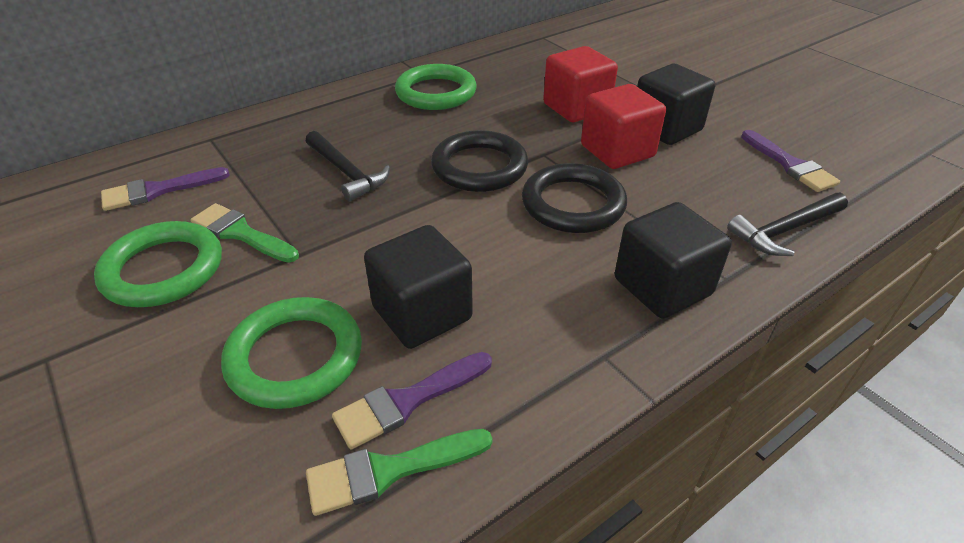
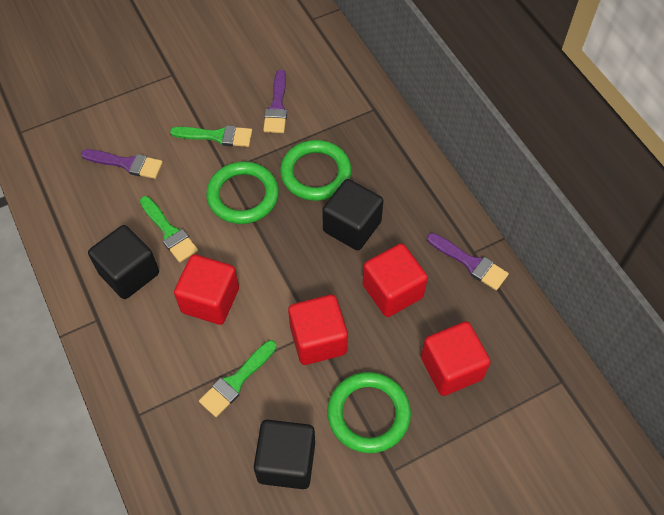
black hammer: 2 -> 0
black ring: 2 -> 0
green brush: 2 -> 3
red cube: 2 -> 4

